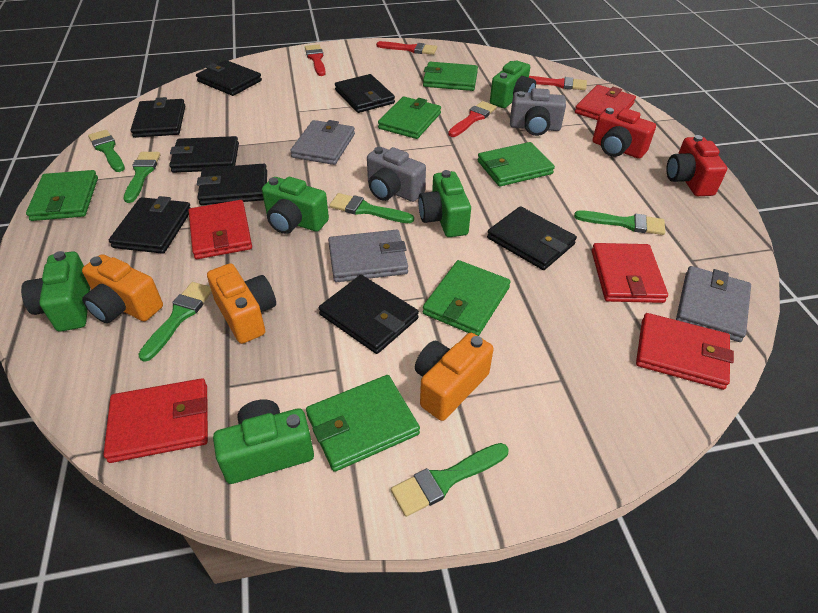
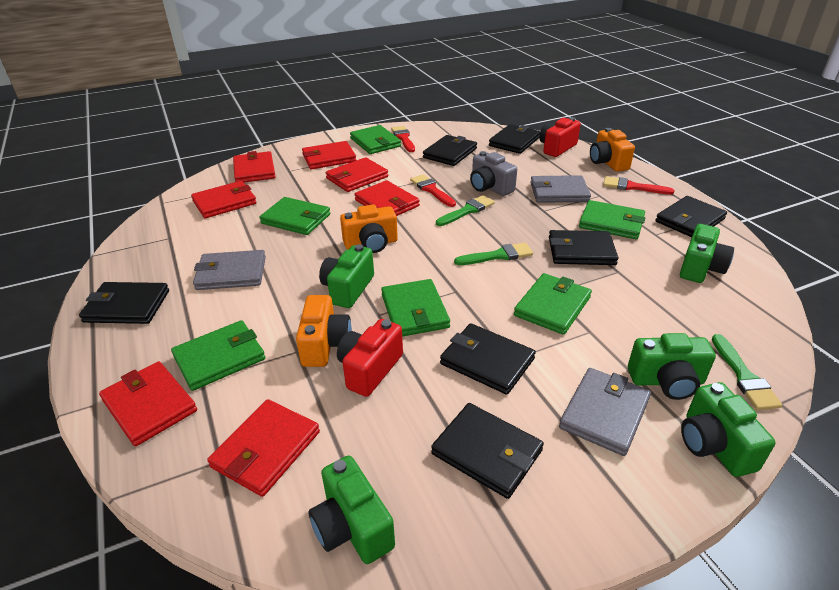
black wallet: 8 -> 7
green brush: 6 -> 3
grey camera: 2 -> 1
red brush: 4 -> 3
red wallet: 5 -> 7

